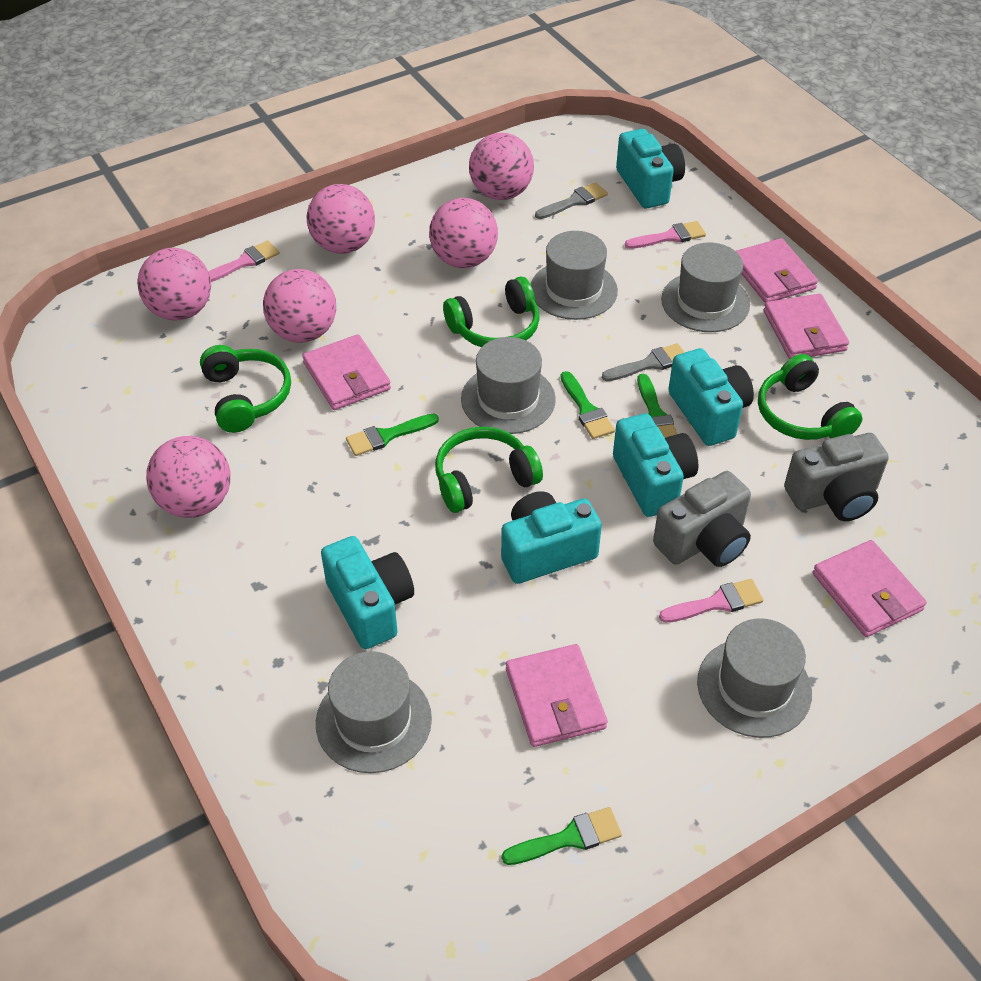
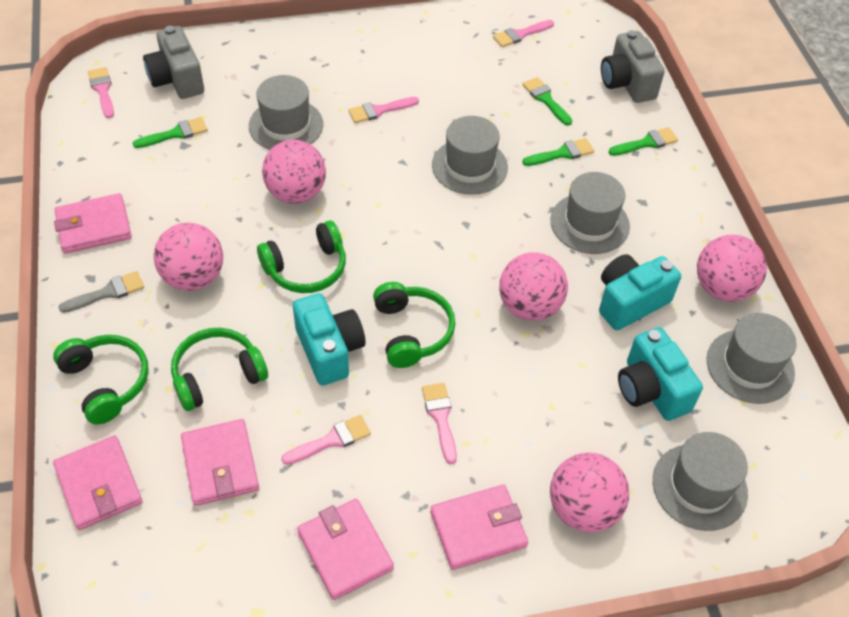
grey brush: 2 -> 1
pink ball: 6 -> 5
pink brush: 3 -> 5
turquoise camera: 5 -> 3

